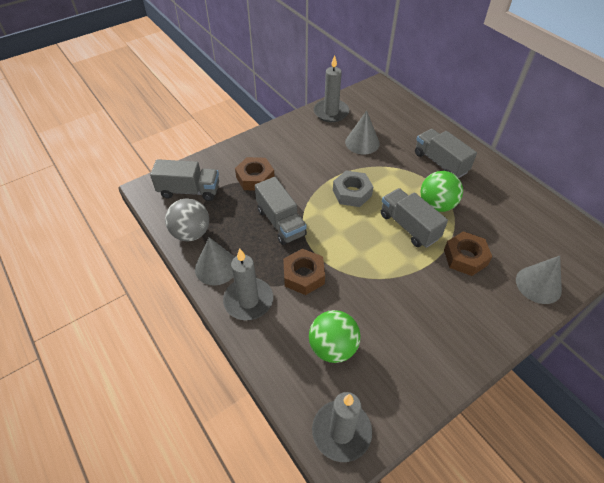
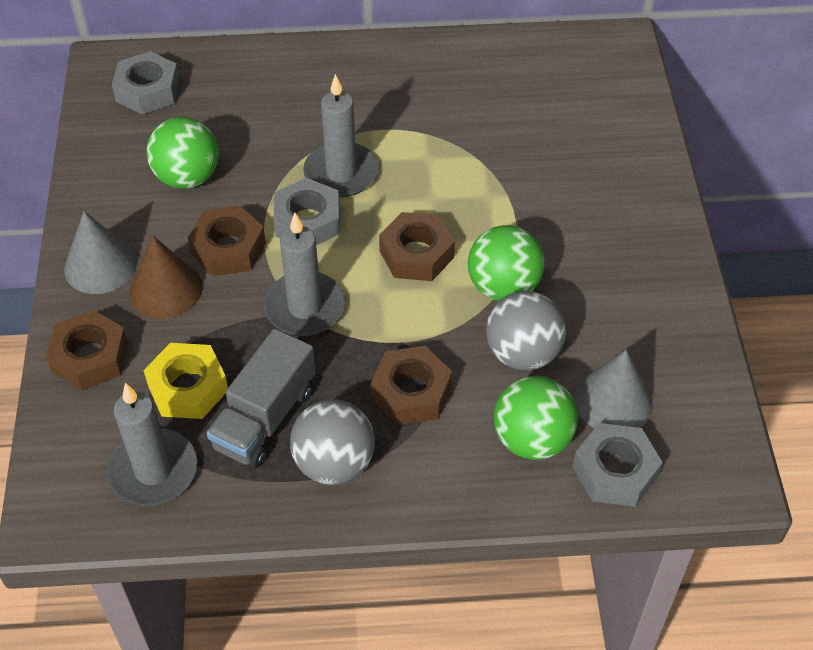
brown cone: 0 -> 1
brown nut: 3 -> 4
green ball: 2 -> 3
grey ball: 1 -> 2
grey cone: 3 -> 2
grey nut: 1 -> 3
grey truck: 4 -> 1
yellow nut: 0 -> 1

